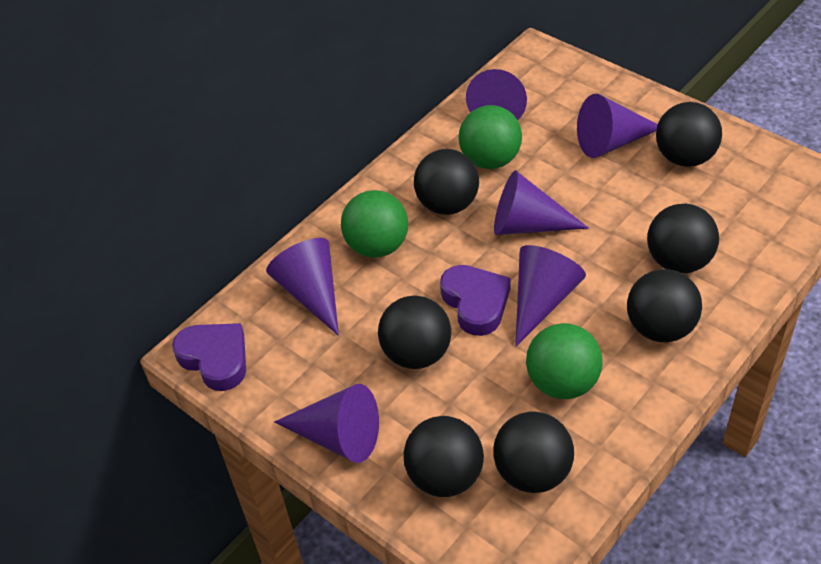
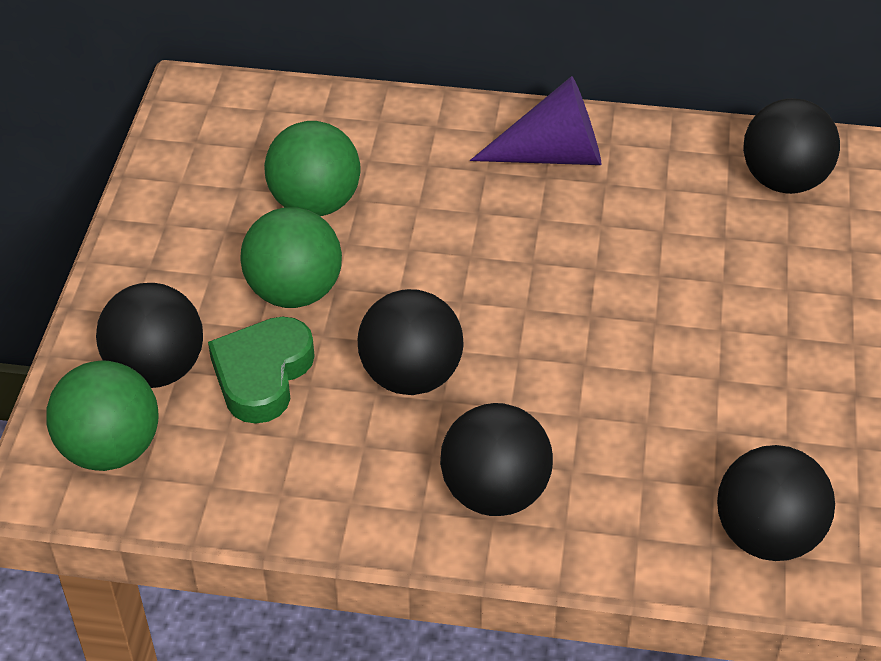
black ball: 7 -> 5
green heart: 0 -> 1
purple cone: 6 -> 1
purple heart: 2 -> 0

